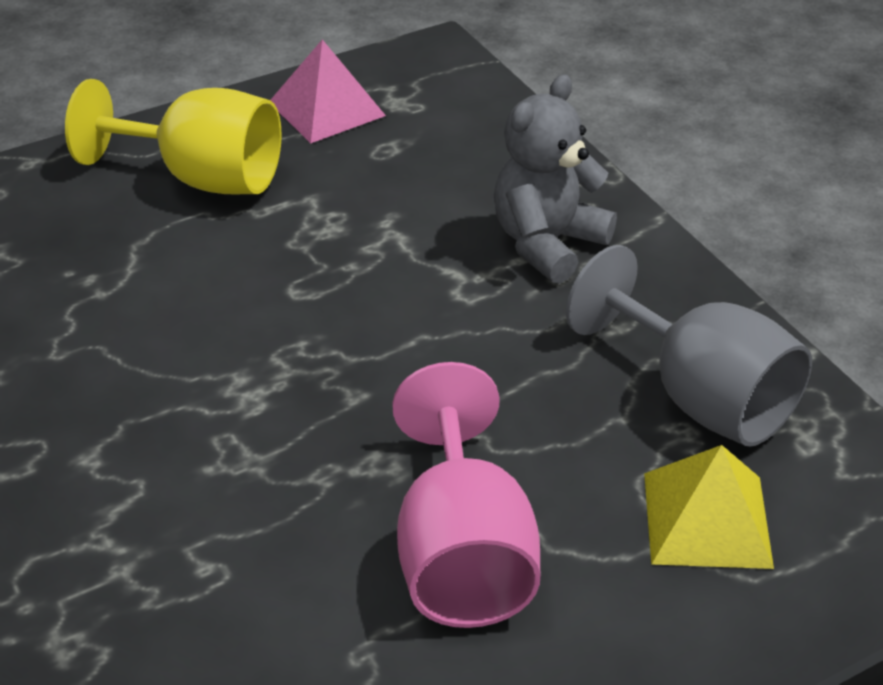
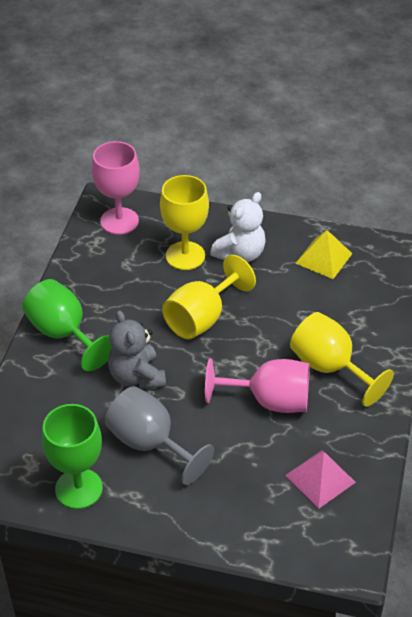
green goblet: 0 -> 2
pink goblet: 1 -> 2
white teddy bear: 0 -> 1
yellow goblet: 1 -> 3

